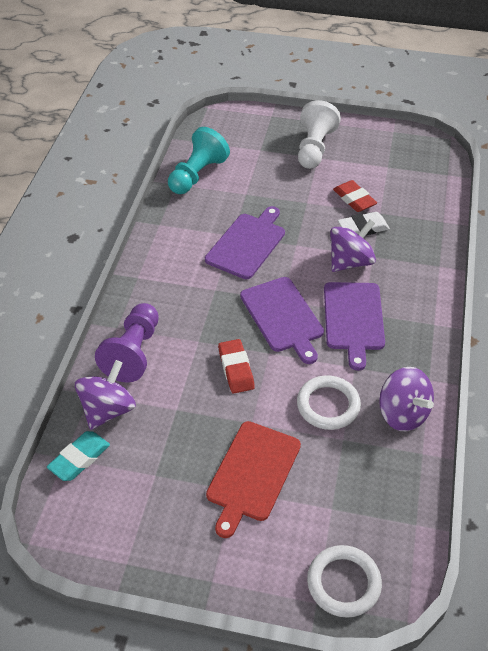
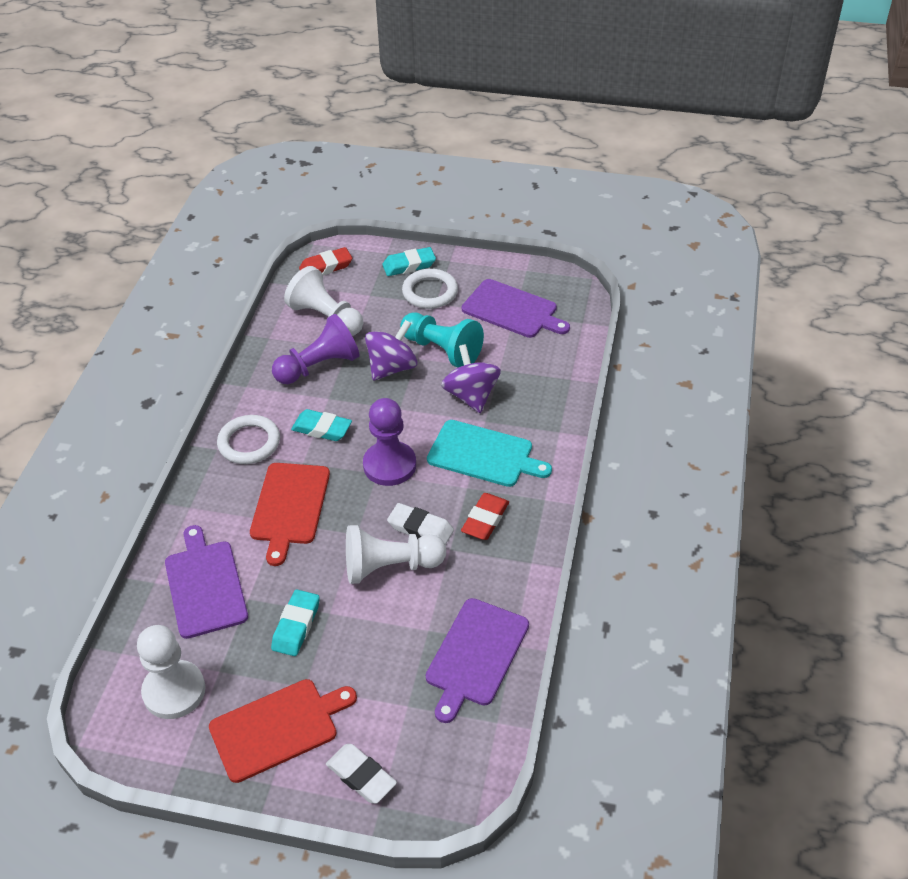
purple pawn: 1 -> 2
purple spinning top: 3 -> 2
red cutting board: 1 -> 2
turquoise cutting board: 0 -> 1
turquoise eraser: 1 -> 3
white eraser: 1 -> 2
white pawn: 1 -> 3

